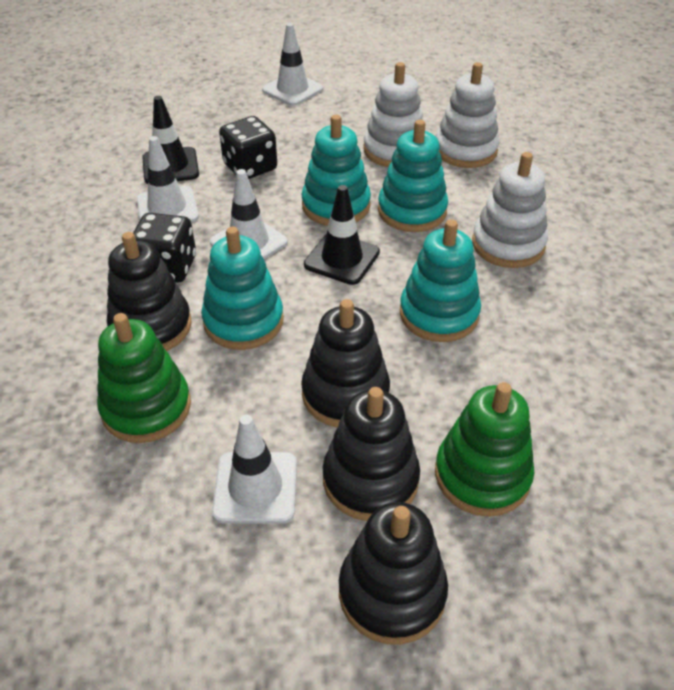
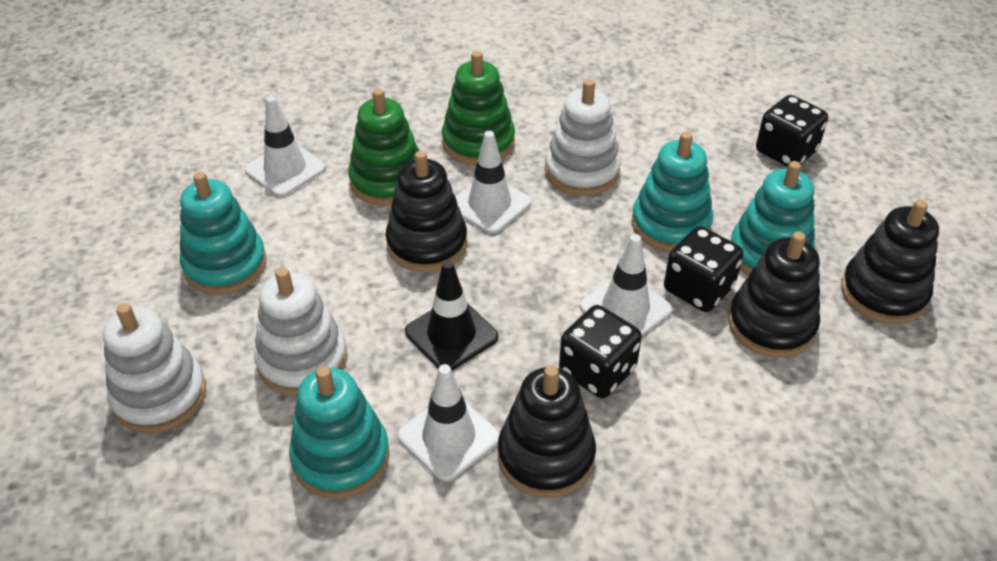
black dice: 2 -> 3
black traffic cone: 2 -> 1

